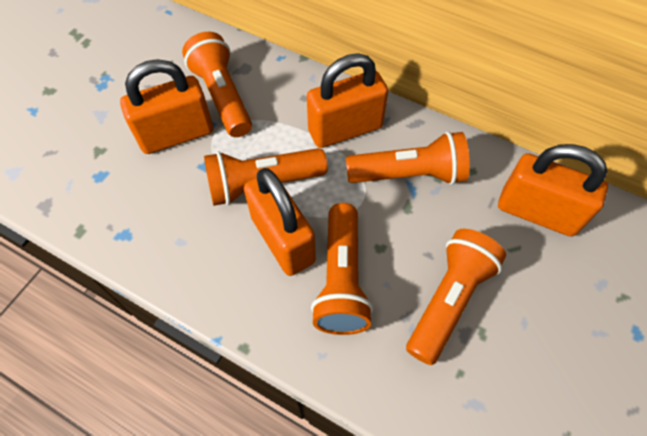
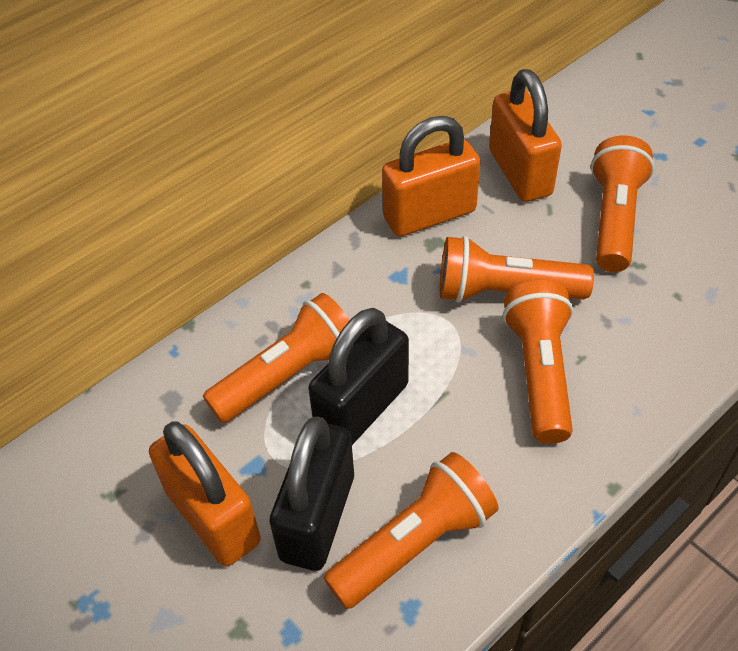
black padlock: 0 -> 2
orange padlock: 4 -> 3

